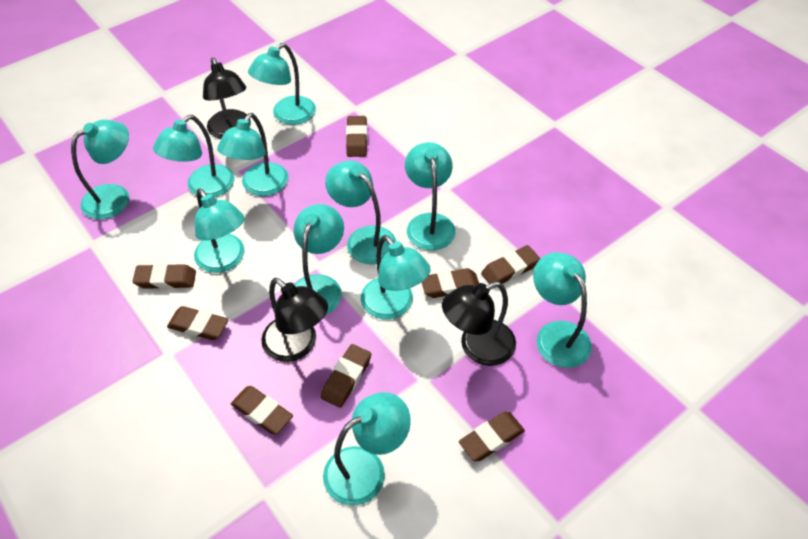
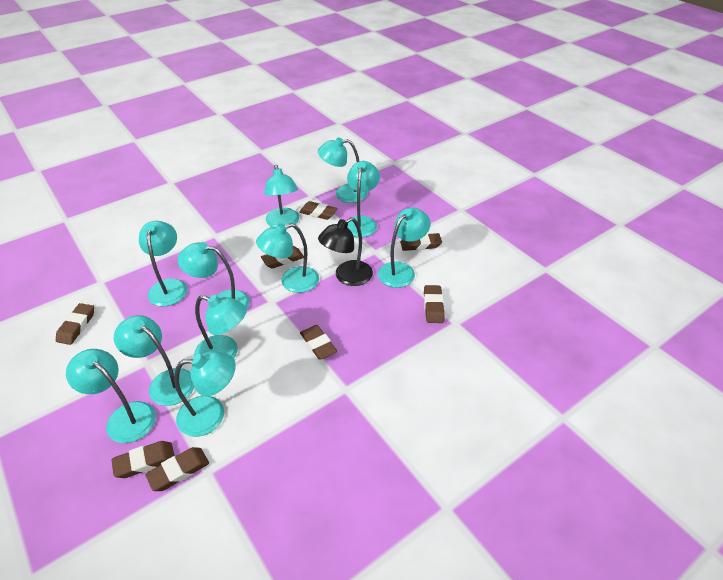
black lamp: 3 -> 1

